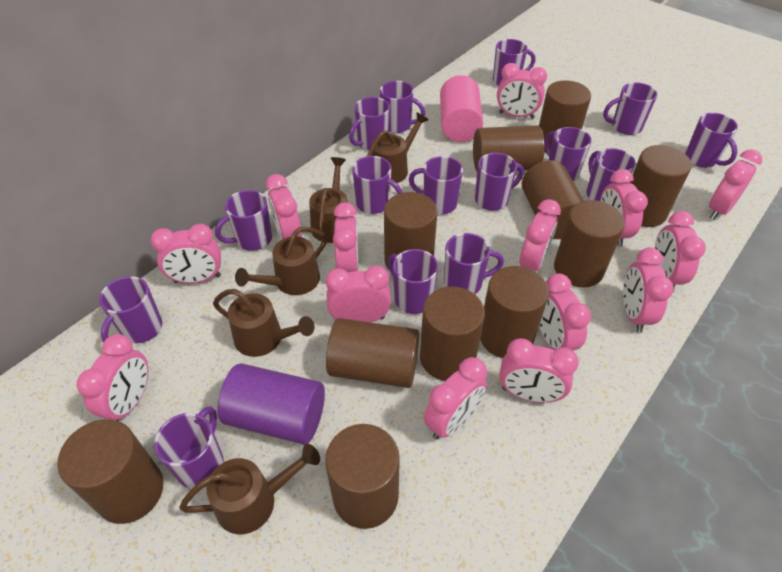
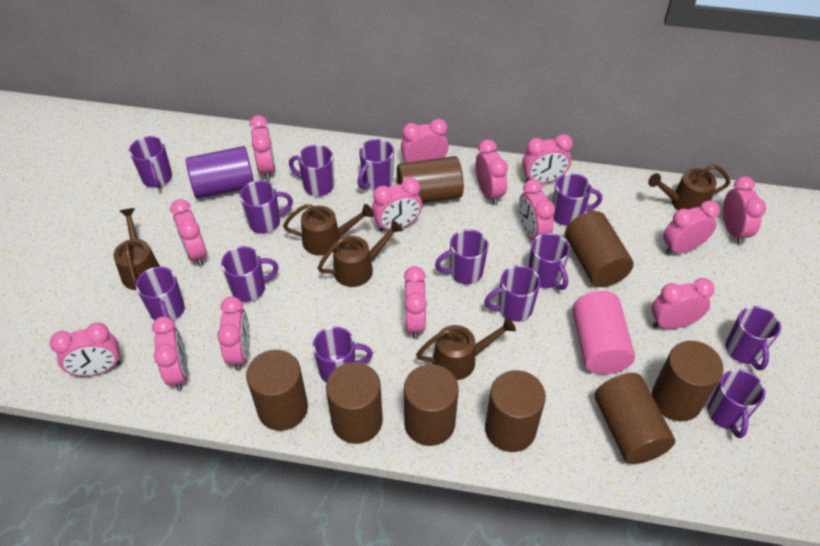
brown cylinder: 11 -> 8
purple mug: 15 -> 13

